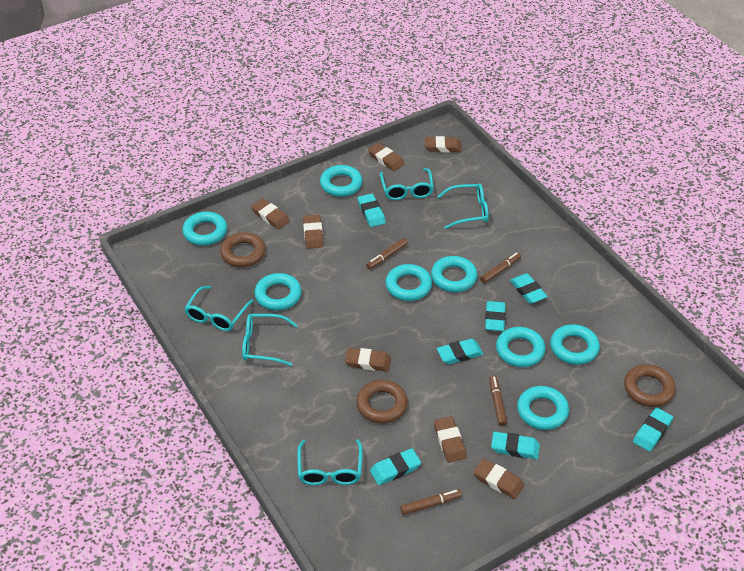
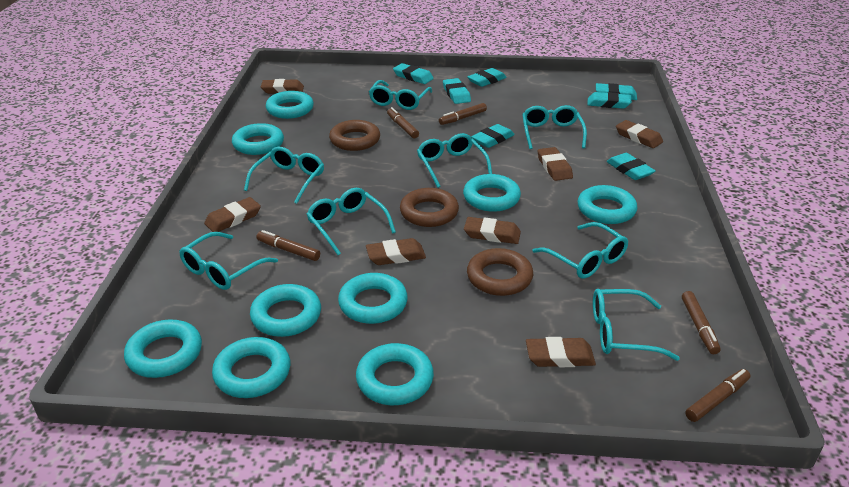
brown marker: 4 -> 5
turquoise glasses: 5 -> 8
turquoise ring: 8 -> 9

